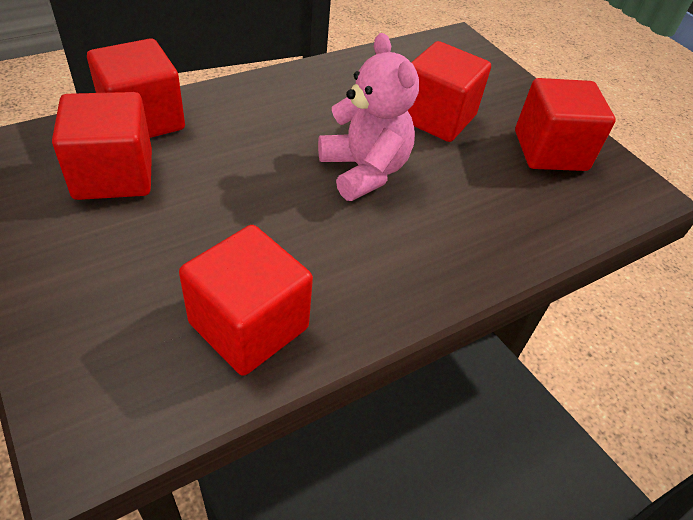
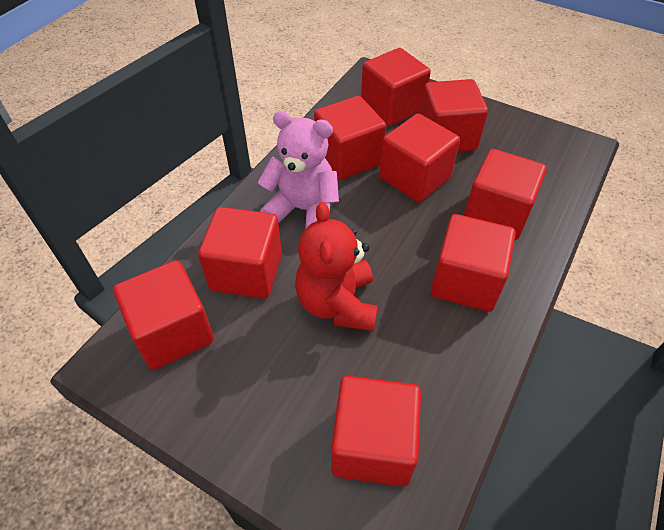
red cube: 5 -> 9
red teddy bear: 0 -> 1

